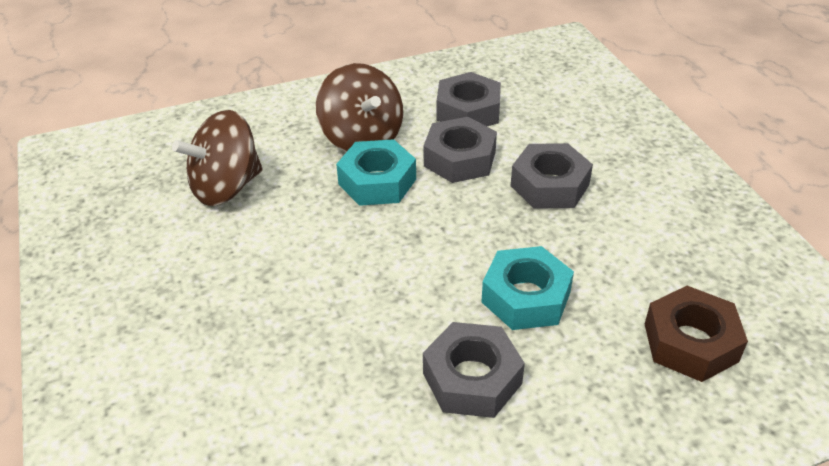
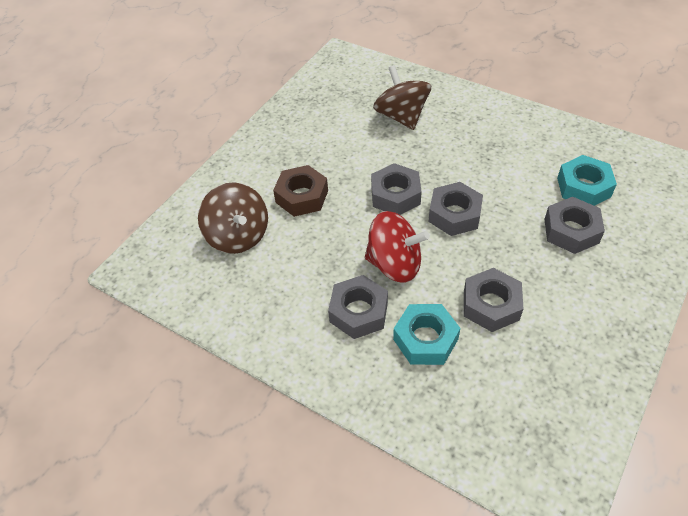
grey nut: 4 -> 5
red spinning top: 0 -> 1

